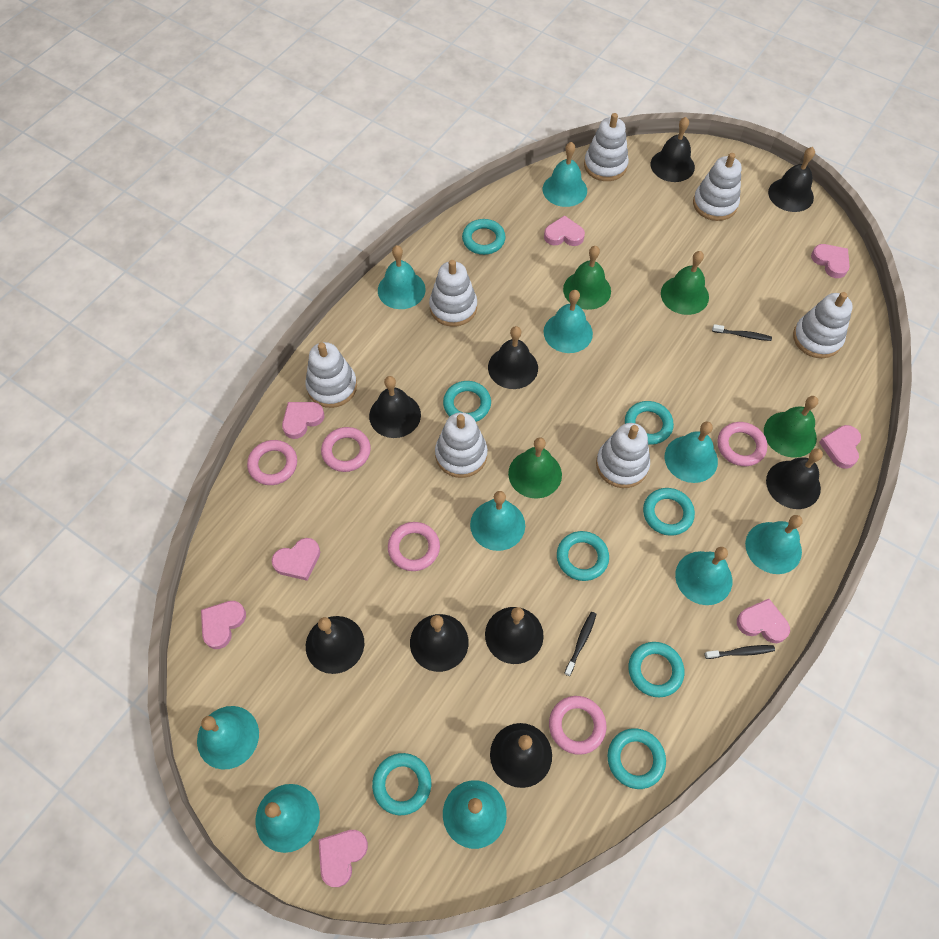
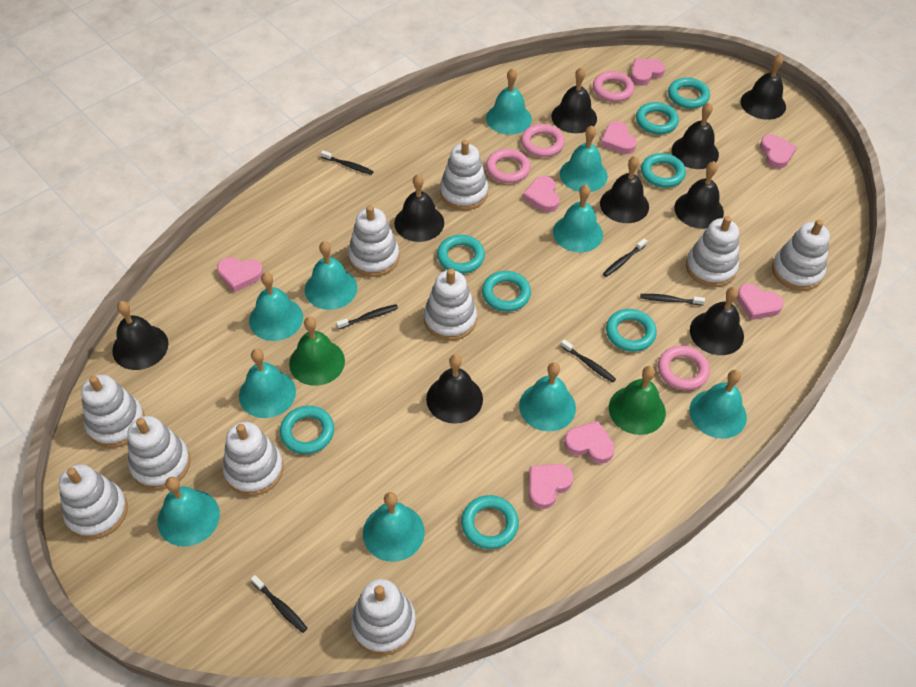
black toothbrush: 3 -> 6
green bell: 4 -> 2
pink ring: 5 -> 4
white stacking toy: 7 -> 10

